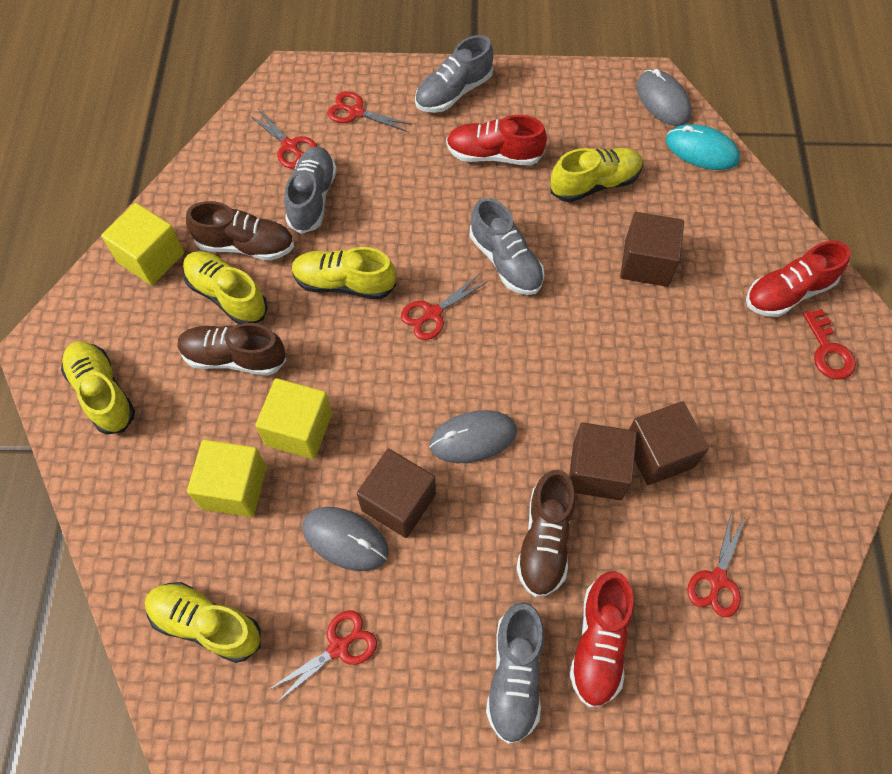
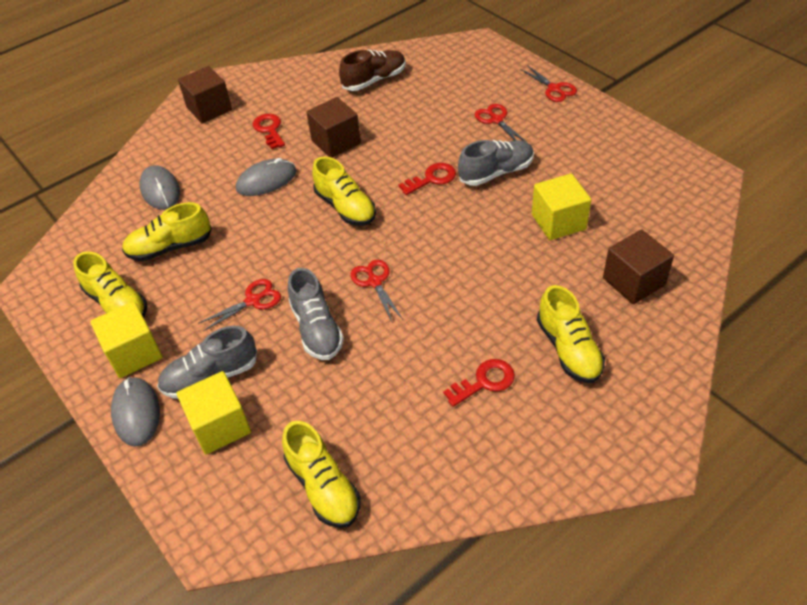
brown cube: 4 -> 3
brown shoe: 3 -> 1
grey shoe: 4 -> 3
red key: 1 -> 3
red scissors: 5 -> 4
red shoe: 3 -> 0
turquoise mouse: 1 -> 0

